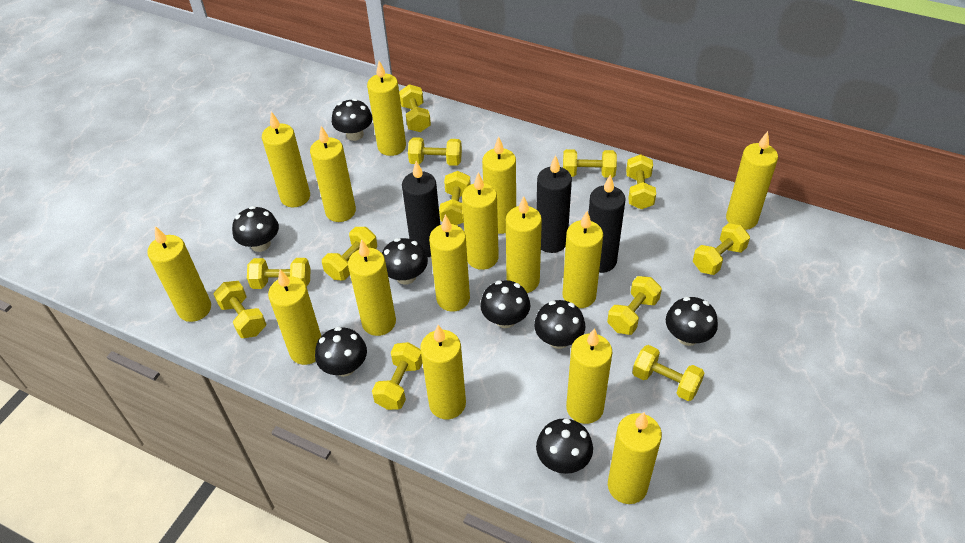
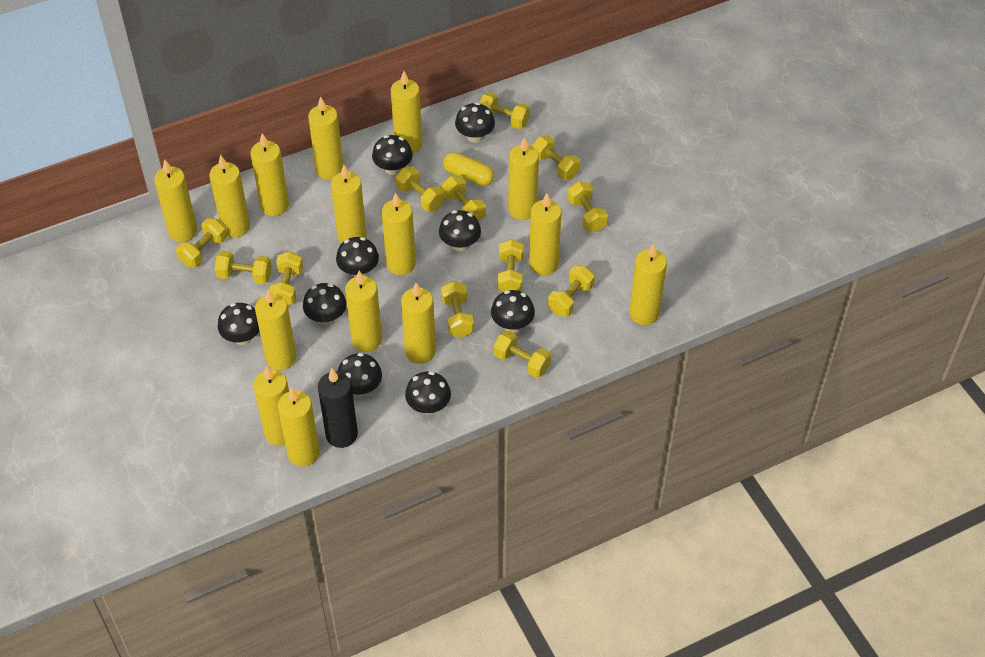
black candle: 3 -> 1
black mushroom: 8 -> 9
yellow capsule: 0 -> 1

